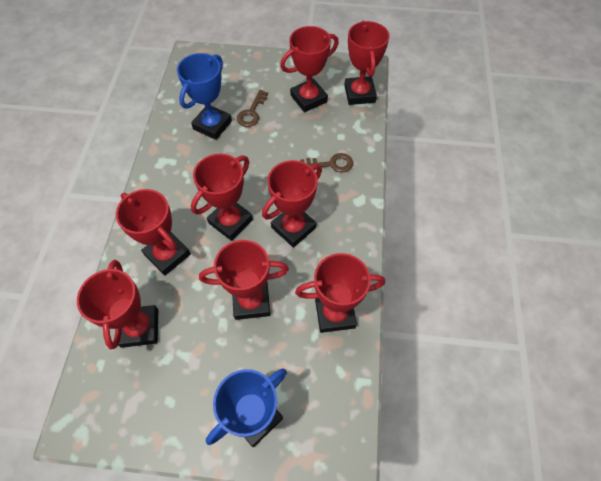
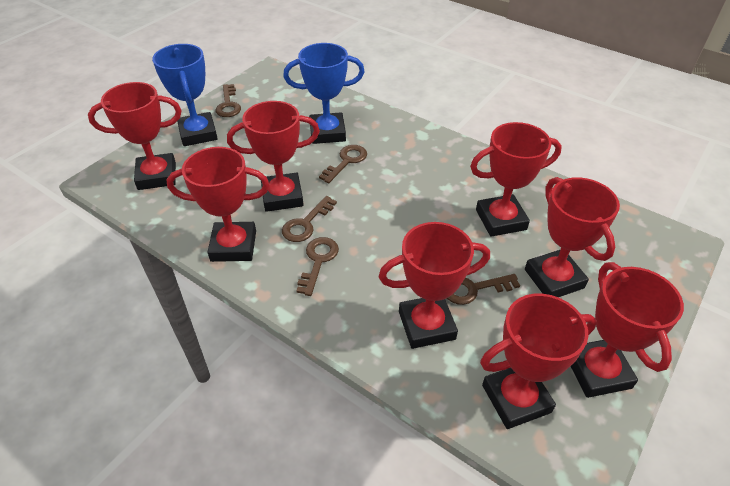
brown key: 2 -> 5

